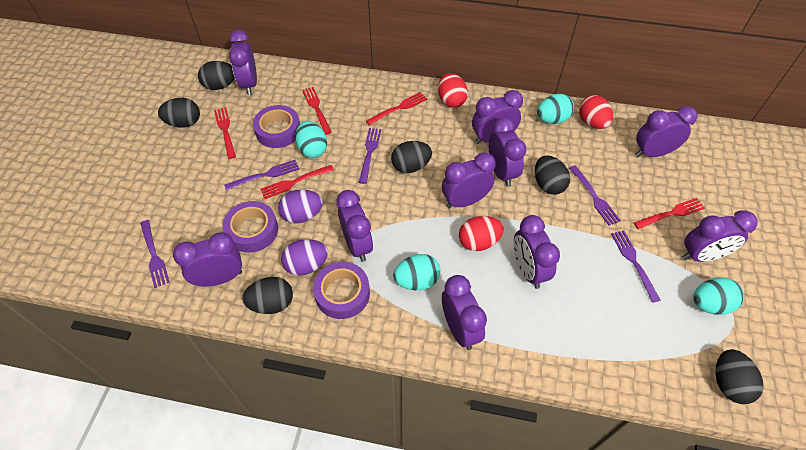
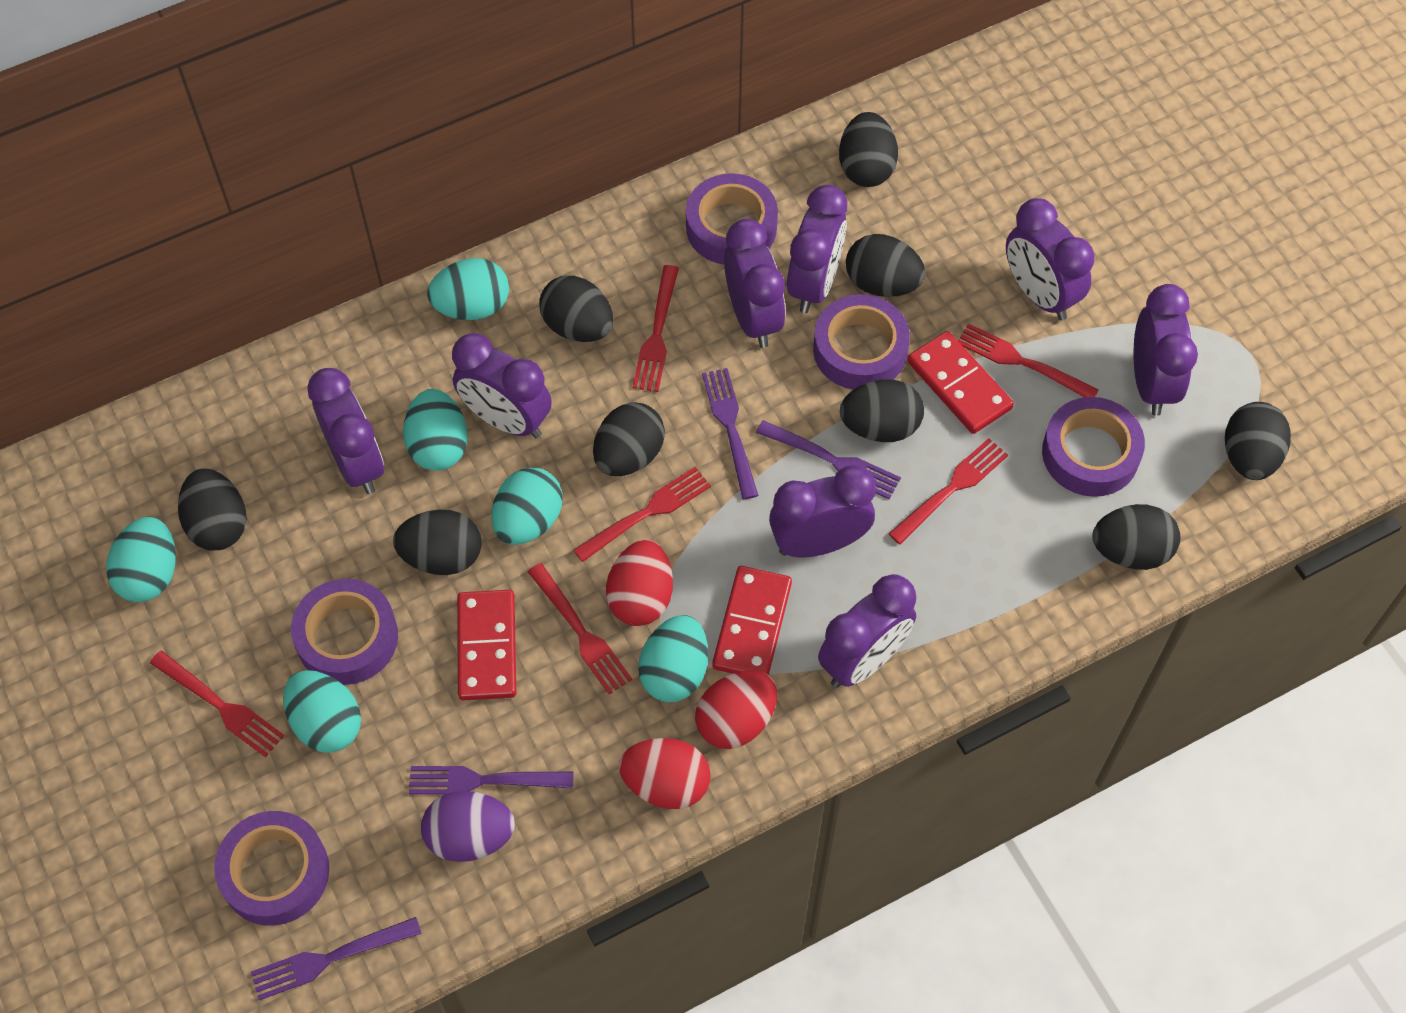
black egg: 6 -> 9
purple clock: 10 -> 8
purple egg: 2 -> 1
purple fork: 5 -> 4
purple tape: 3 -> 5
red domino: 0 -> 3
red fork: 5 -> 6
turquoise egg: 4 -> 6

